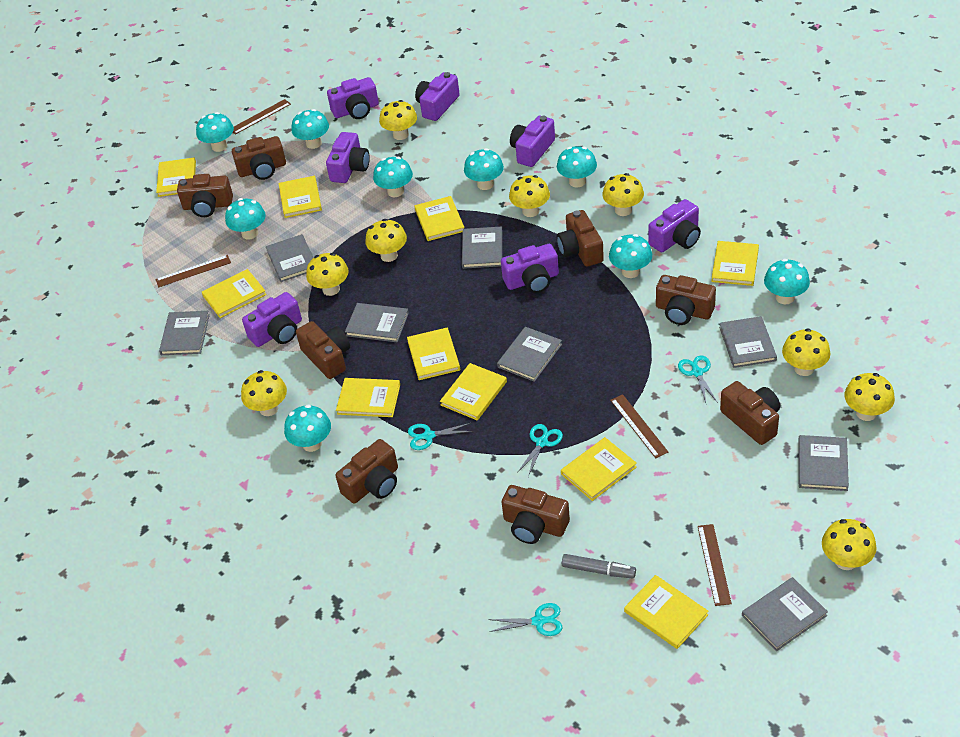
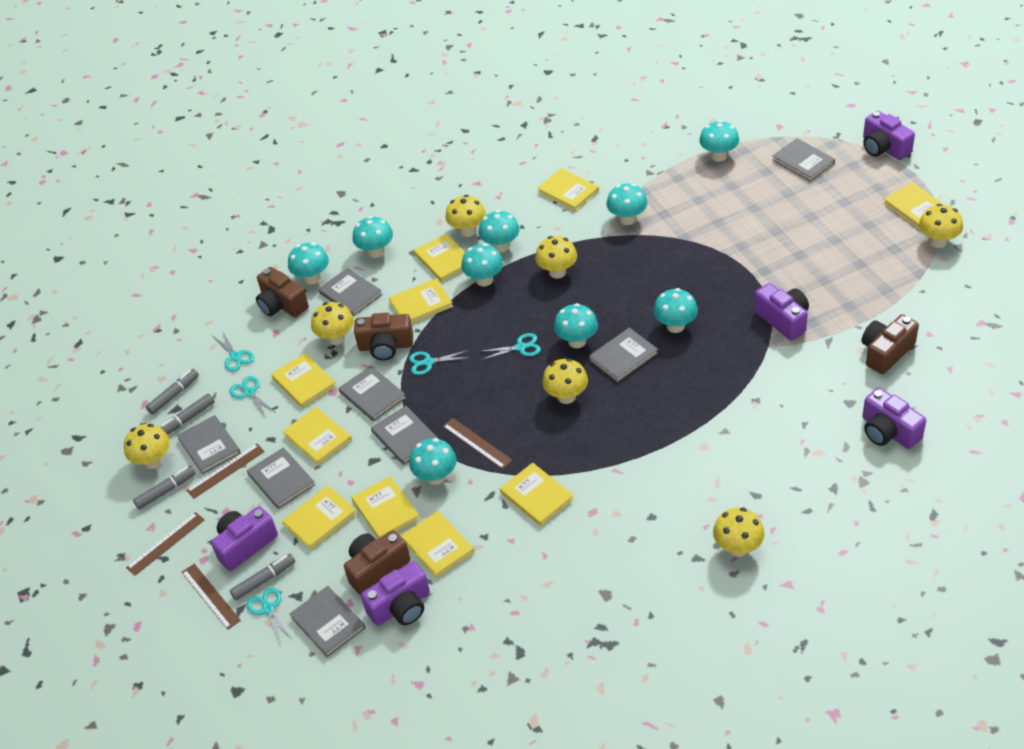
brown camera: 8 -> 4
grey marker: 1 -> 4
purple camera: 7 -> 5
turquoise scissors: 4 -> 5
yellow mushroom: 9 -> 7

